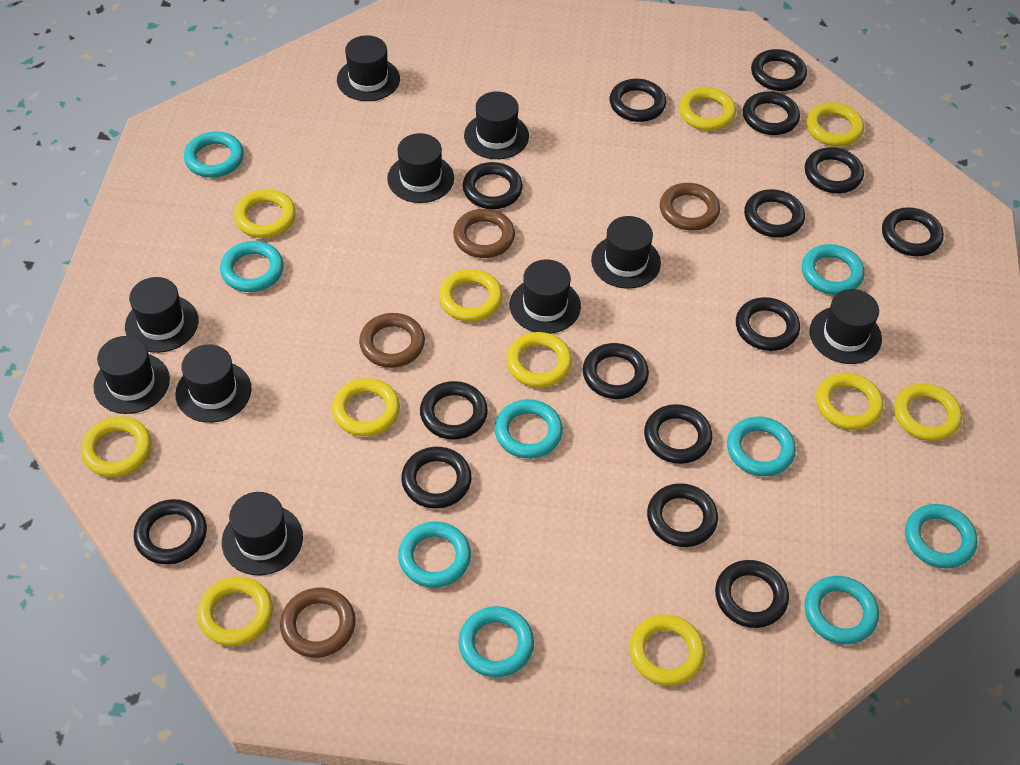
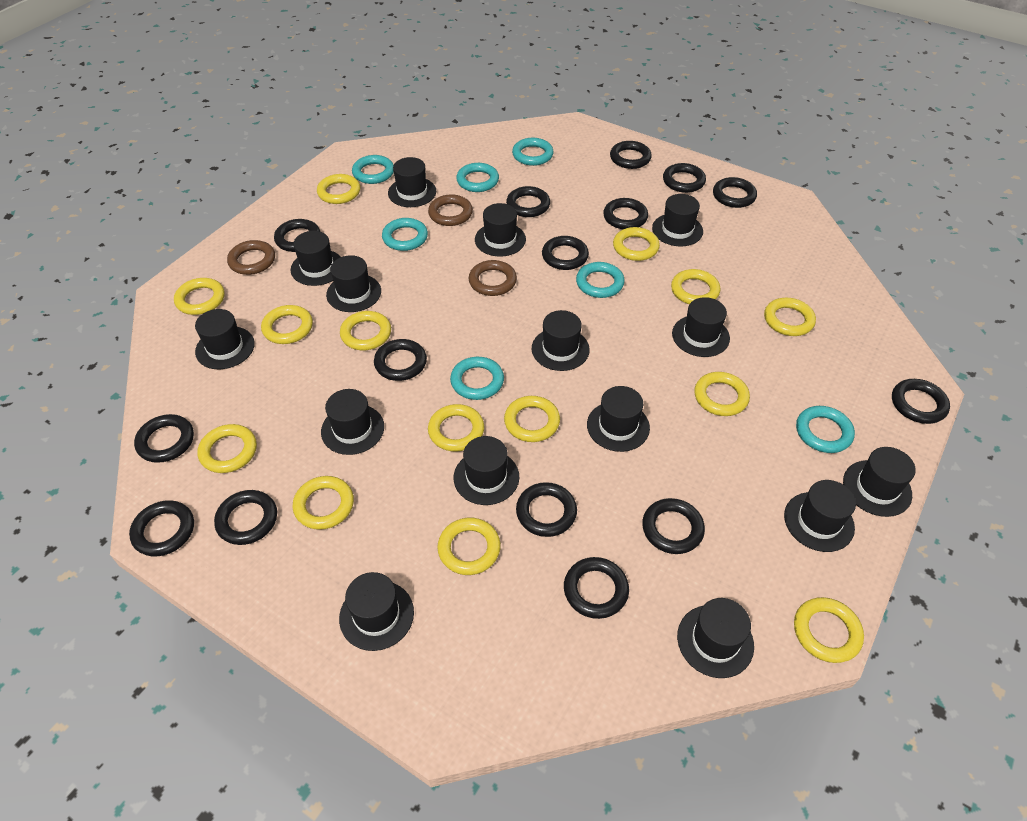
black hat: 10 -> 15
brown ring: 4 -> 3
turquoise ring: 9 -> 7
yellow ring: 11 -> 14

